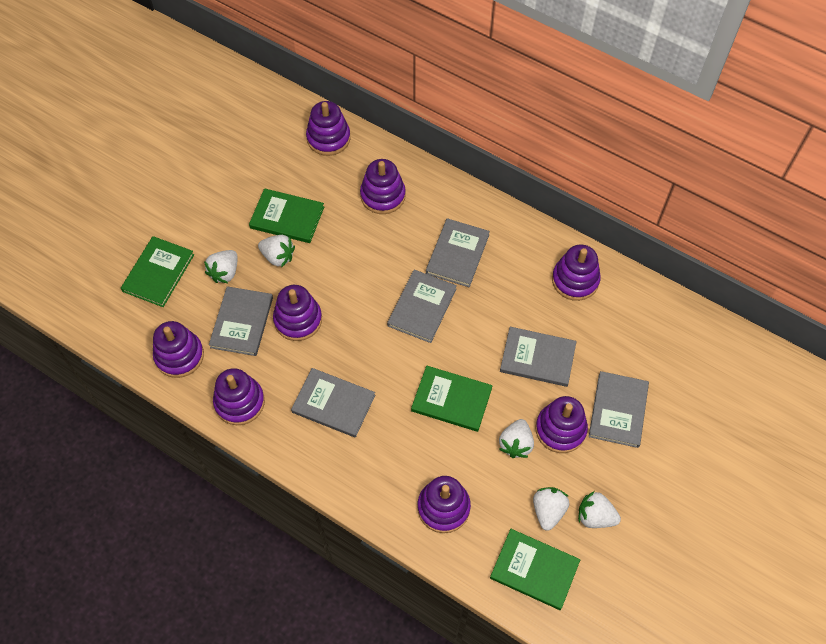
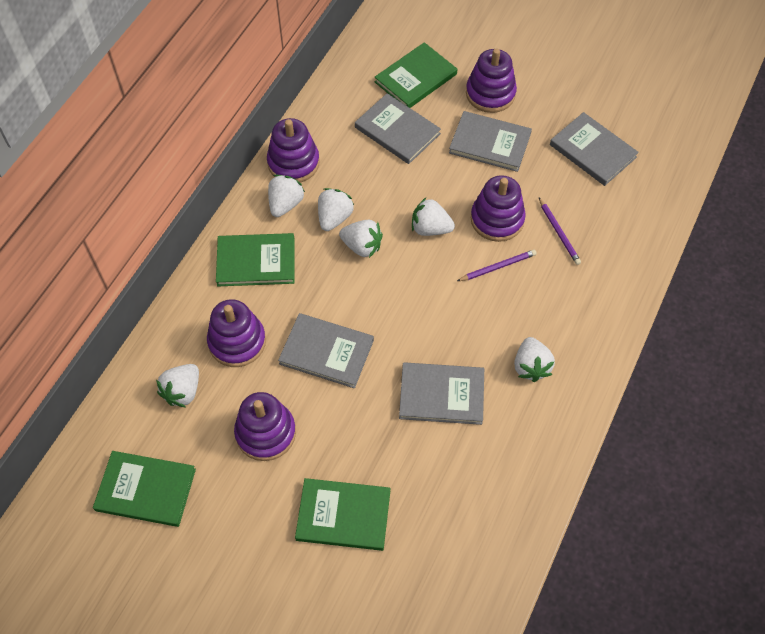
grey book: 6 -> 5
purple pencil: 0 -> 2
purple stacking toy: 8 -> 5
white strawberry: 5 -> 6

